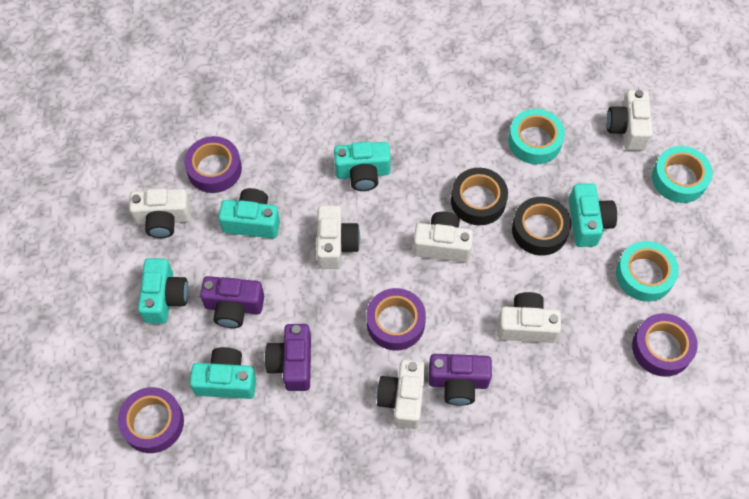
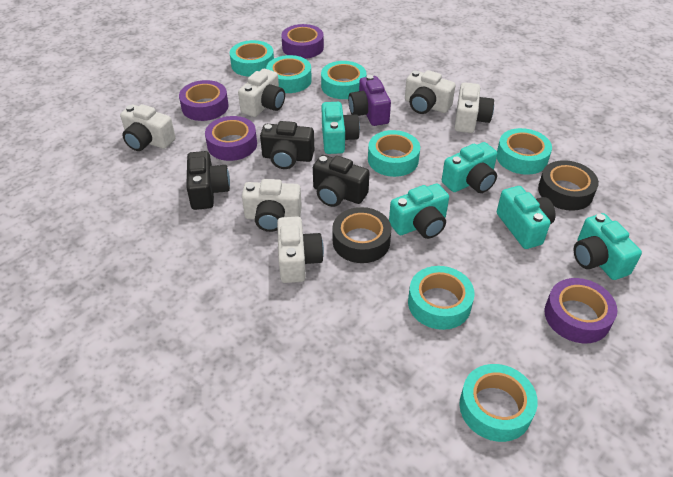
black camera: 0 -> 3
purple camera: 3 -> 1
turquoise tape: 3 -> 7

